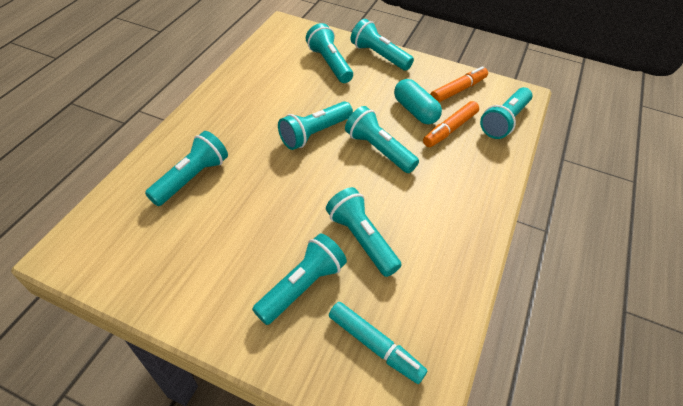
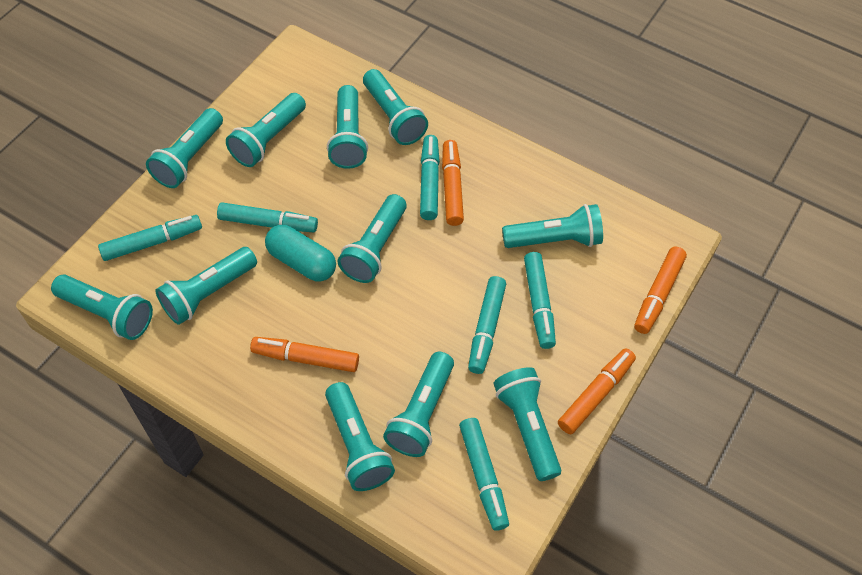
orange marker: 2 -> 4
turquoise flashlight: 8 -> 11
turquoise marker: 1 -> 6

